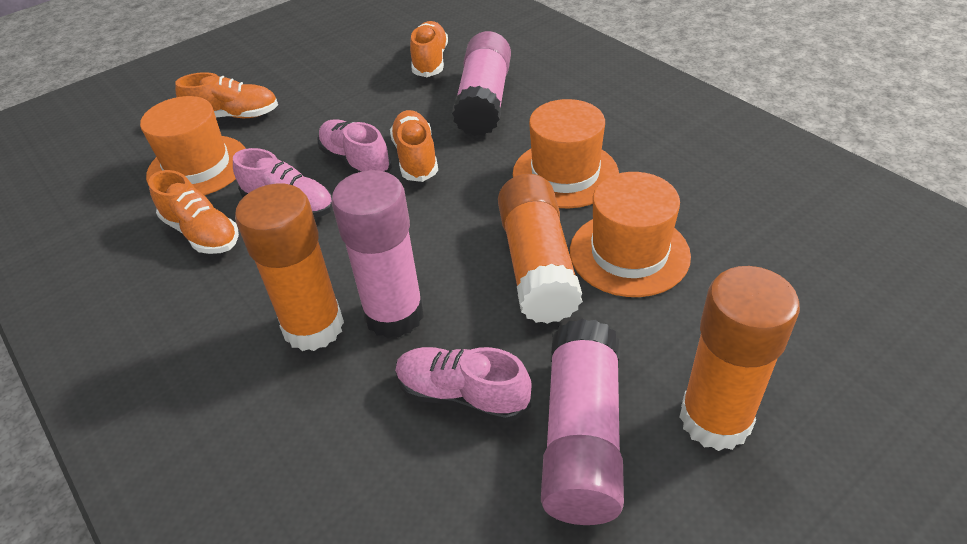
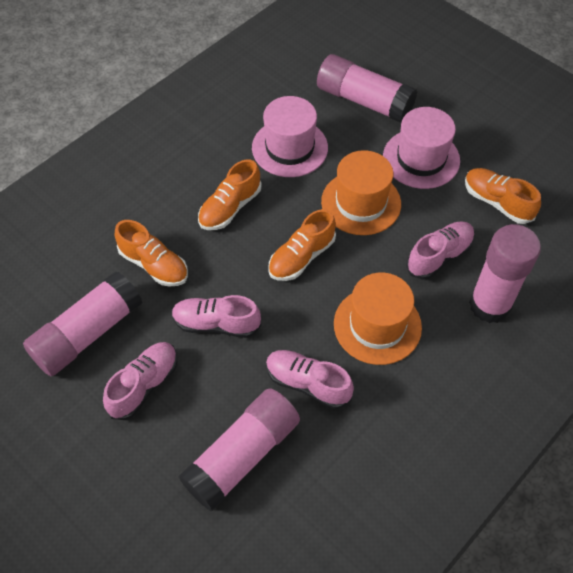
orange glue stick: 3 -> 0
orange hat: 3 -> 2
pink glue stick: 3 -> 4
pink hat: 0 -> 2
pink shoe: 3 -> 4

